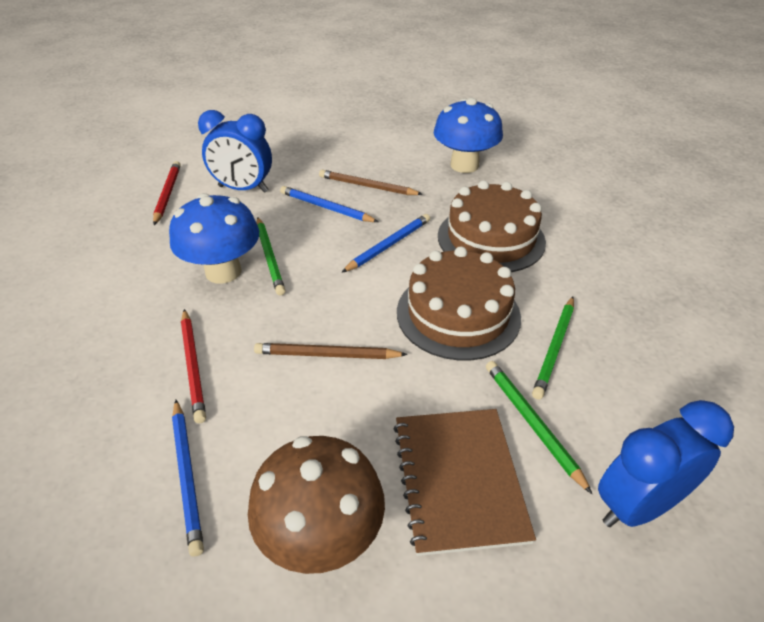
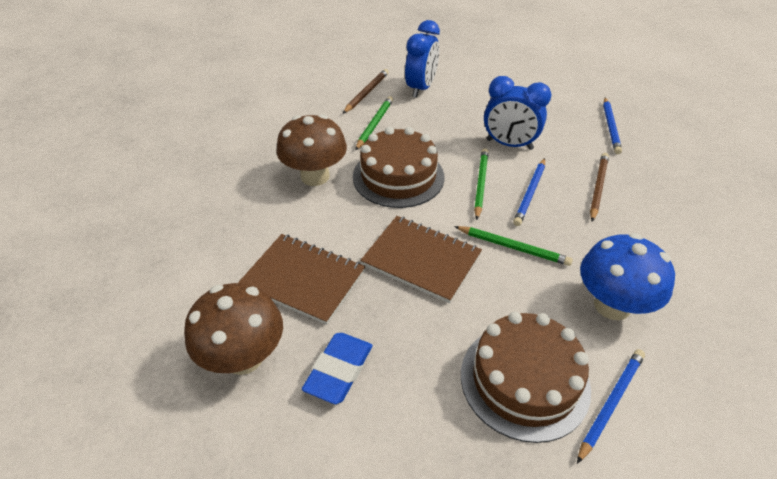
blue eraser: 0 -> 1
blue mushroom: 2 -> 1
brown mushroom: 1 -> 2
brown notebook: 1 -> 2
red pencil: 2 -> 0

